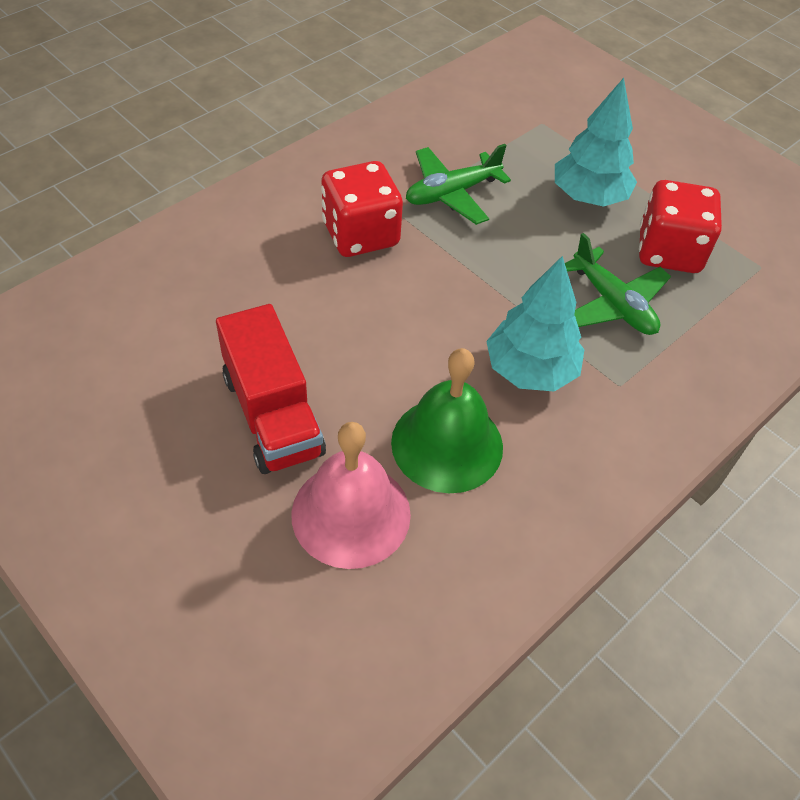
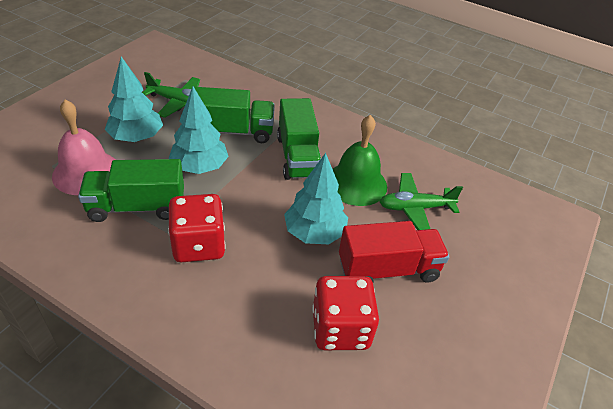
green truck: 0 -> 3
turquoise tree: 2 -> 3

